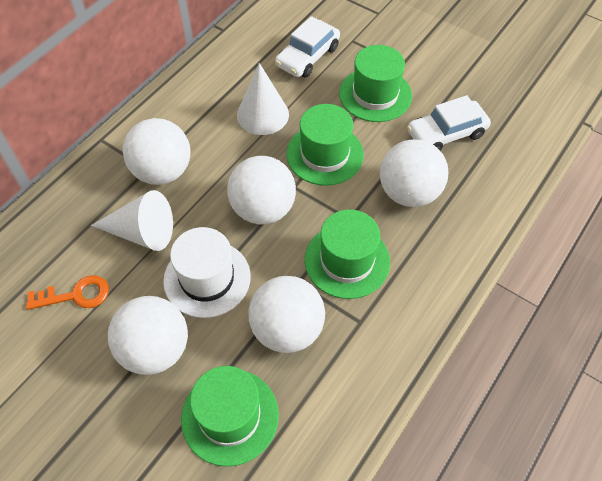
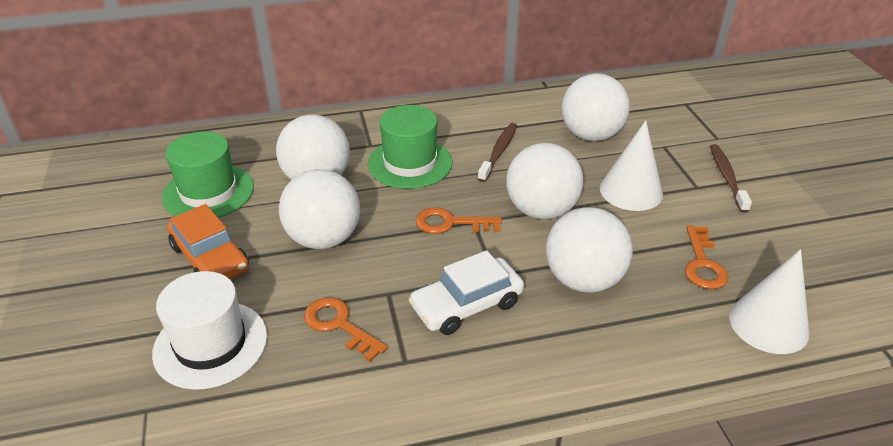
brown toothbrush: 0 -> 2
green hat: 4 -> 2
orange car: 0 -> 1
orange key: 1 -> 3
white car: 2 -> 1

